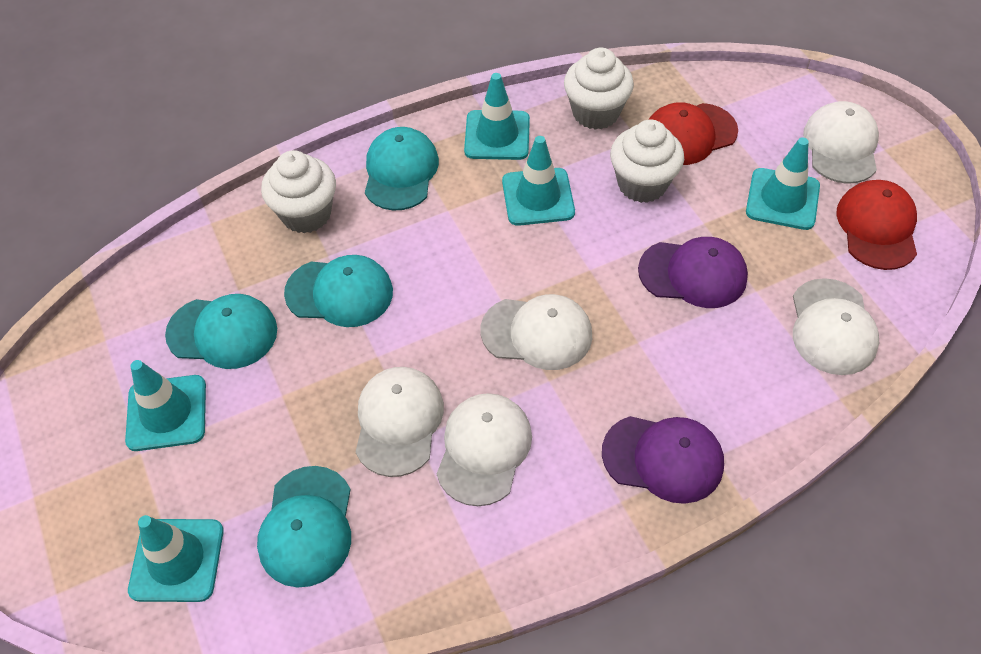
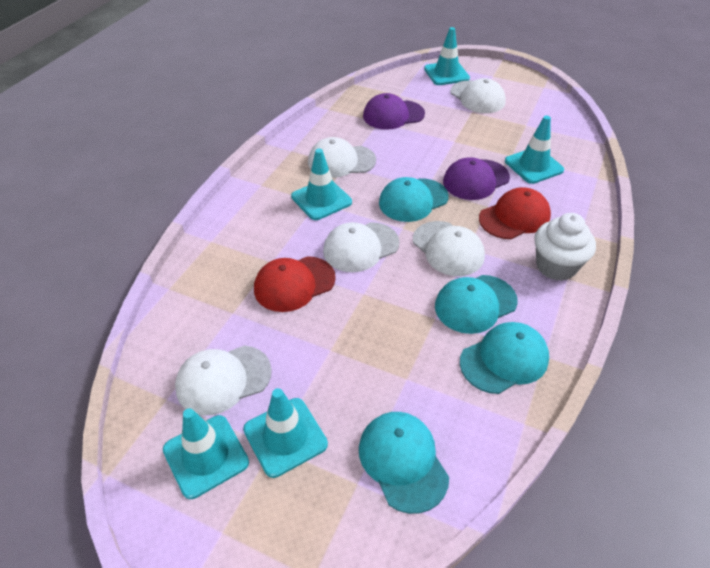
white cupcake: 3 -> 1

